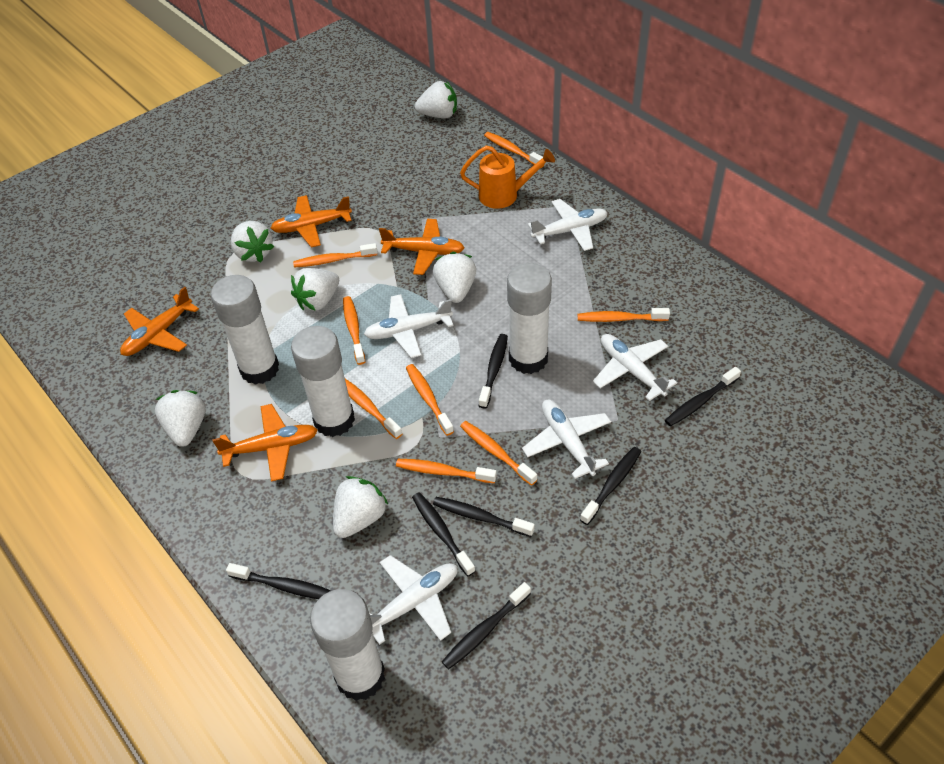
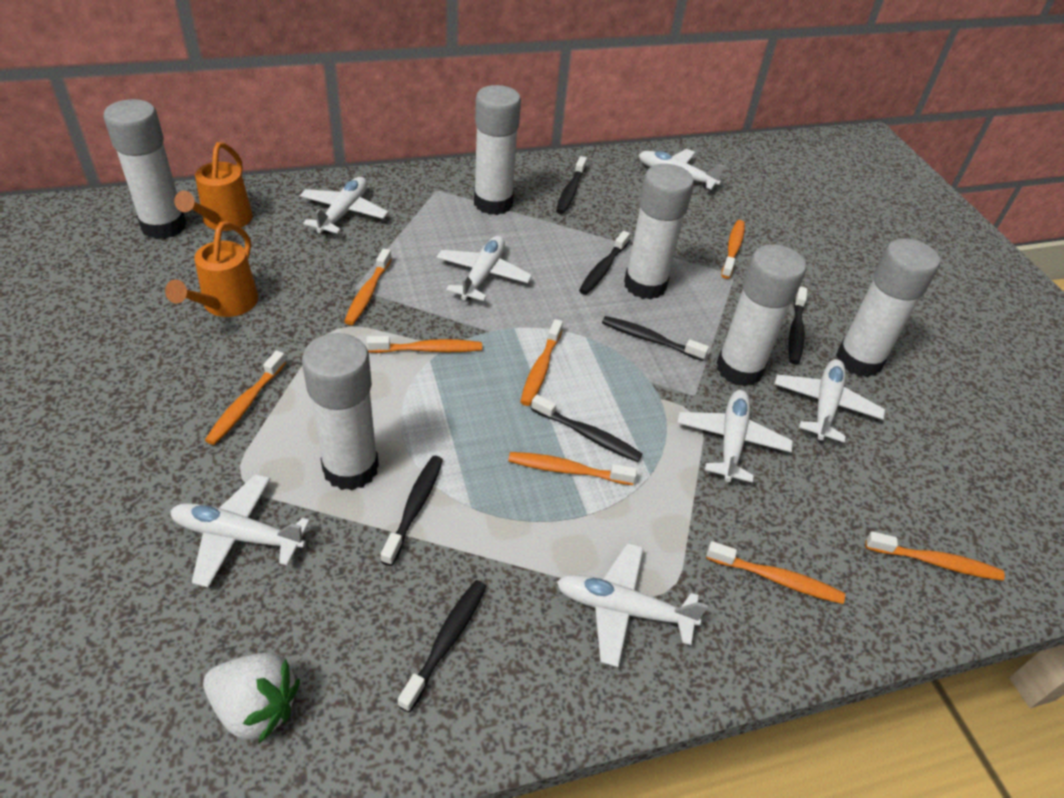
orange plane: 4 -> 0
orange watering can: 1 -> 2
white glue stick: 4 -> 6
white plane: 5 -> 7
white strawberry: 6 -> 1

